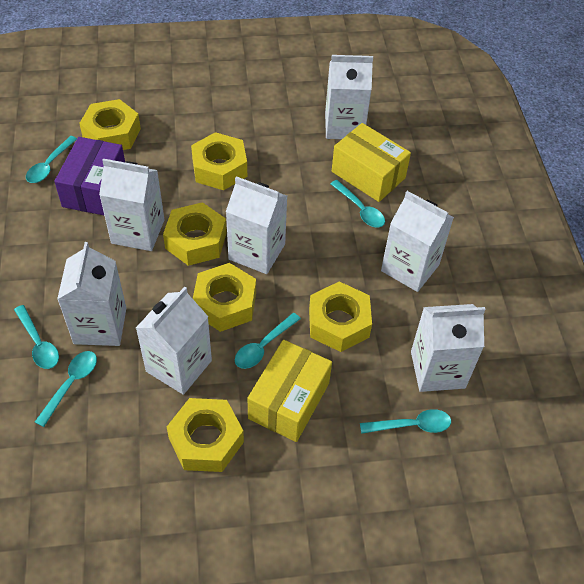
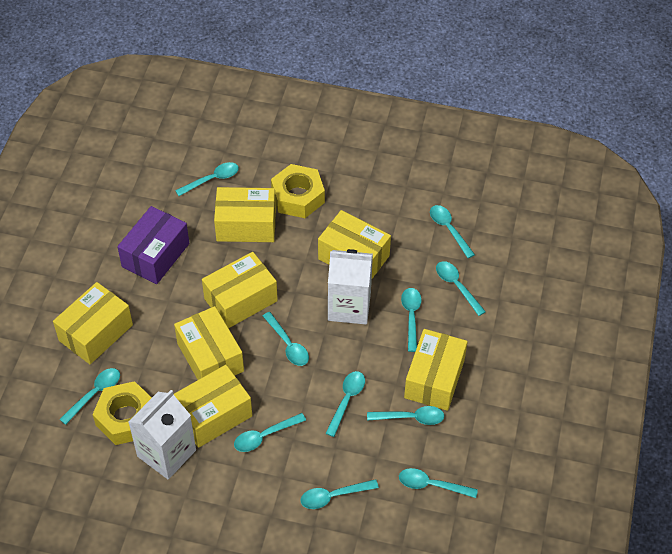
turquoise spoon: 6 -> 11
white carton: 7 -> 2
yellow box: 2 -> 7
yellow nut: 6 -> 2

